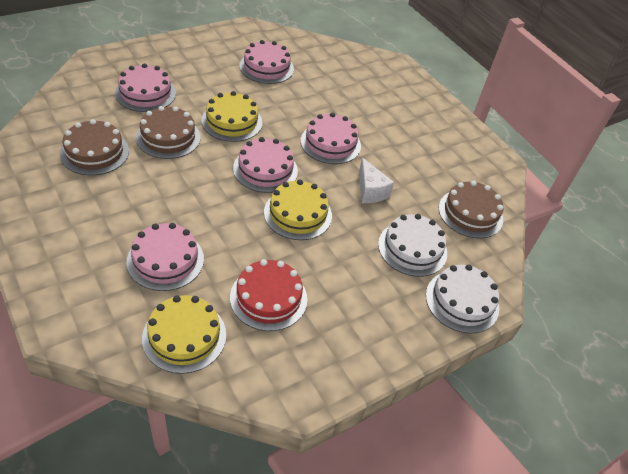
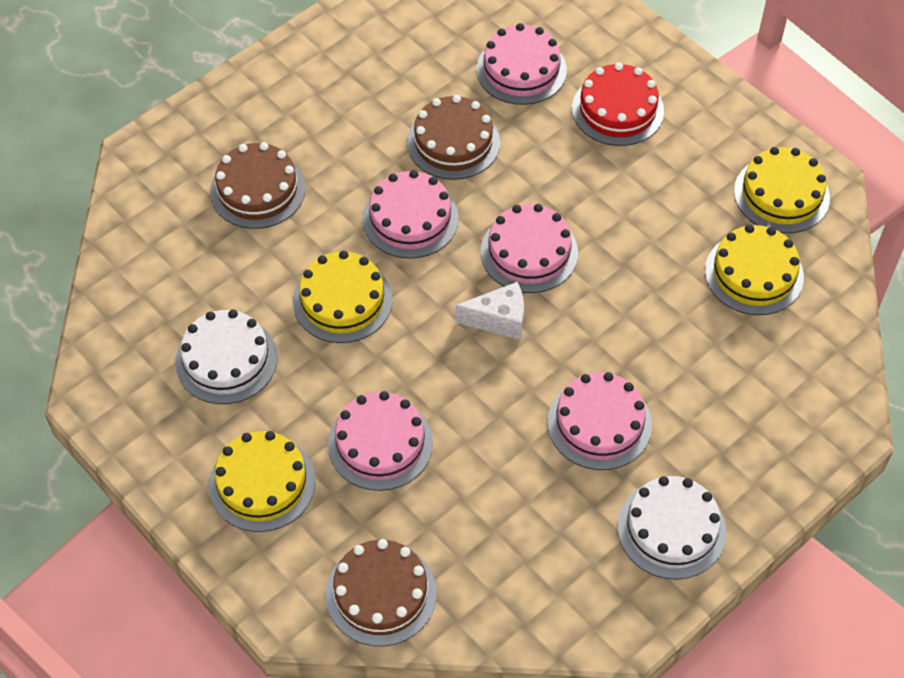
yellow cake: 3 -> 4

